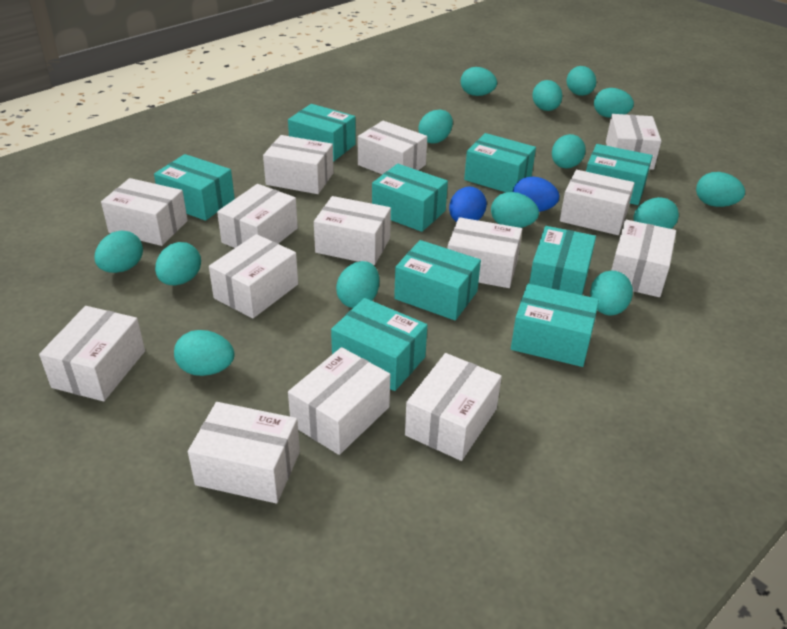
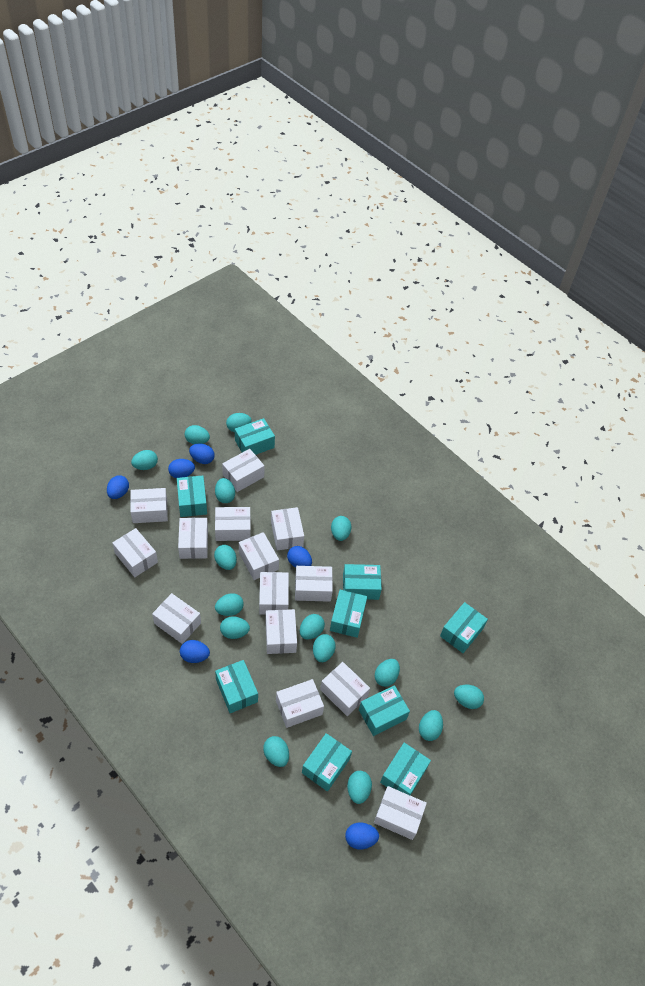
blue egg: 2 -> 6
turquoise egg: 14 -> 15

